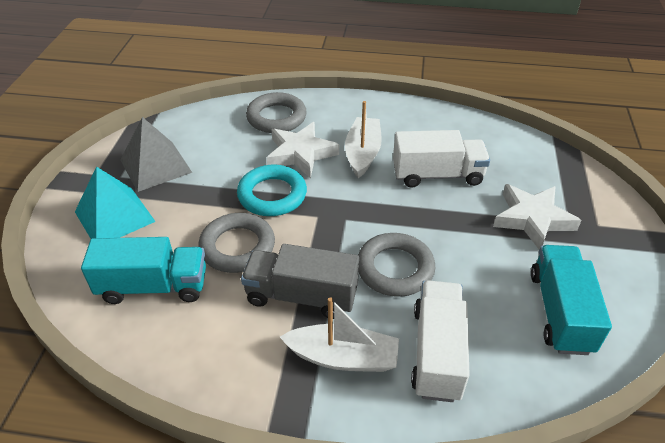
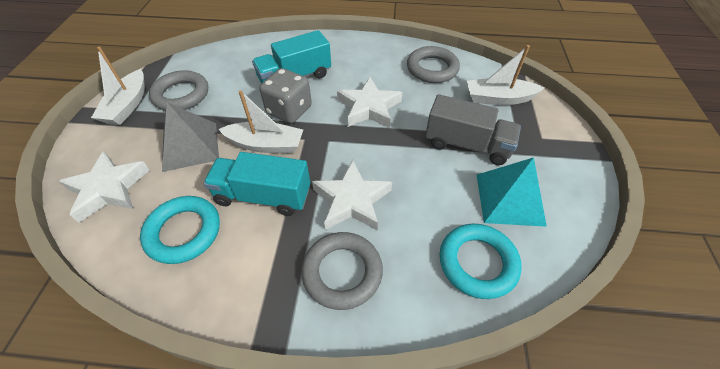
grey dice: 0 -> 1
turquoise ring: 1 -> 2
white boat: 2 -> 3
white star: 2 -> 3
white truck: 2 -> 0

